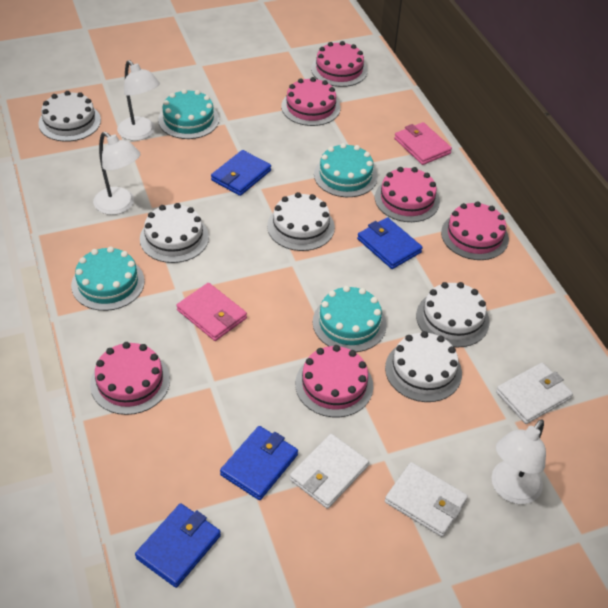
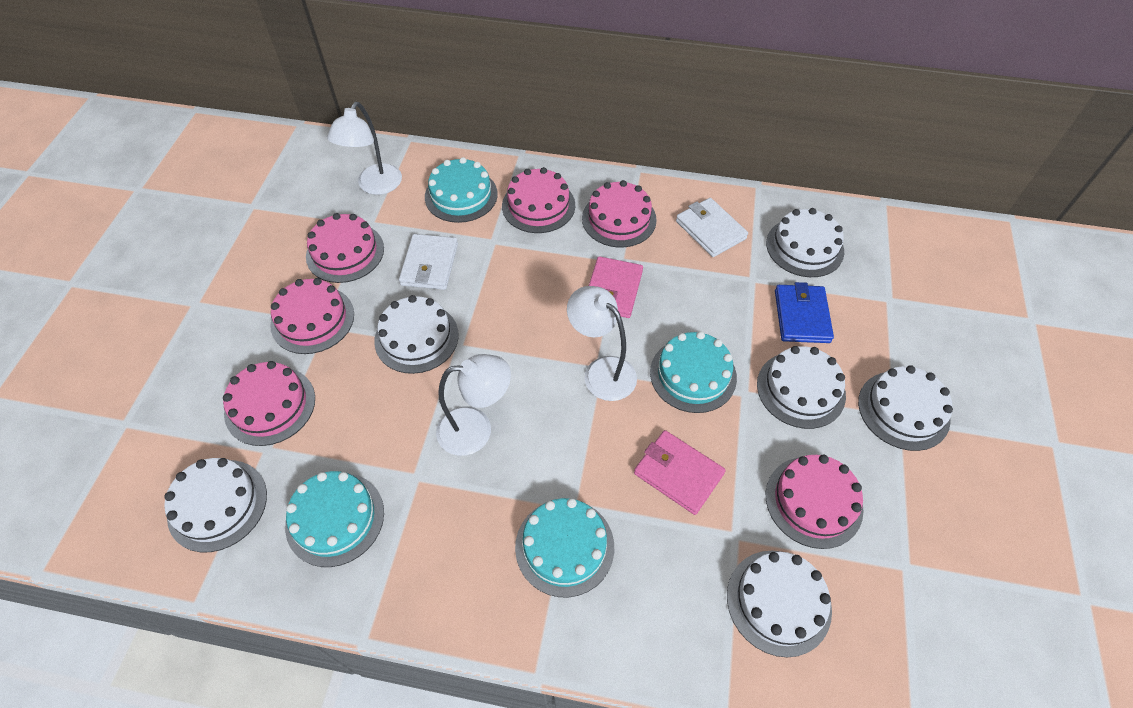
blue wallet: 4 -> 1
white cake: 5 -> 6
white wallet: 3 -> 2

